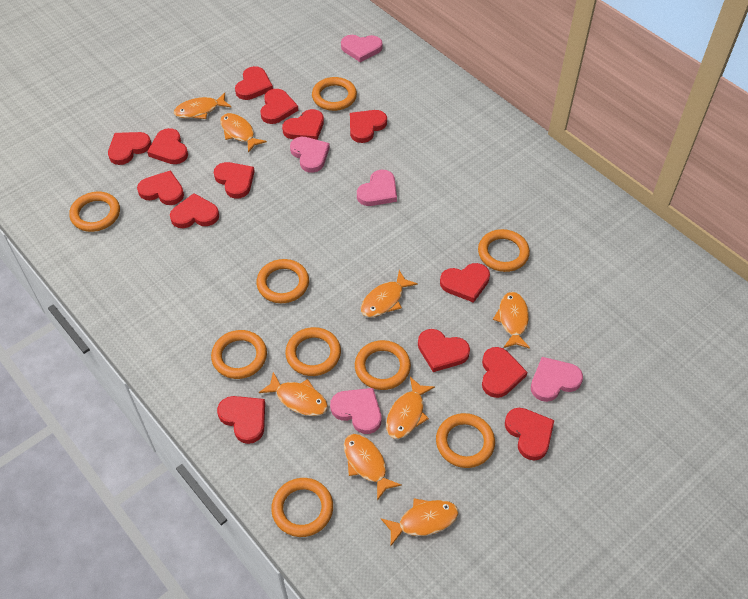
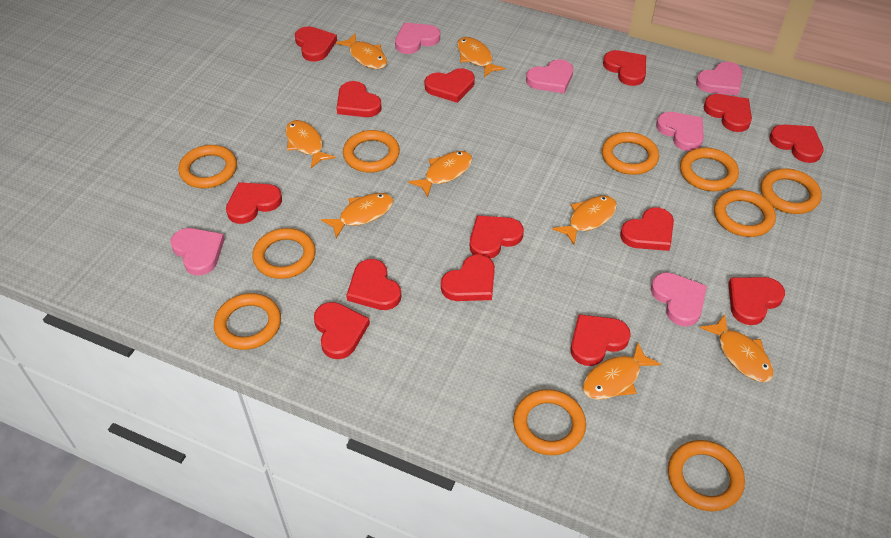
orange ring: 9 -> 10
pink heart: 5 -> 6

